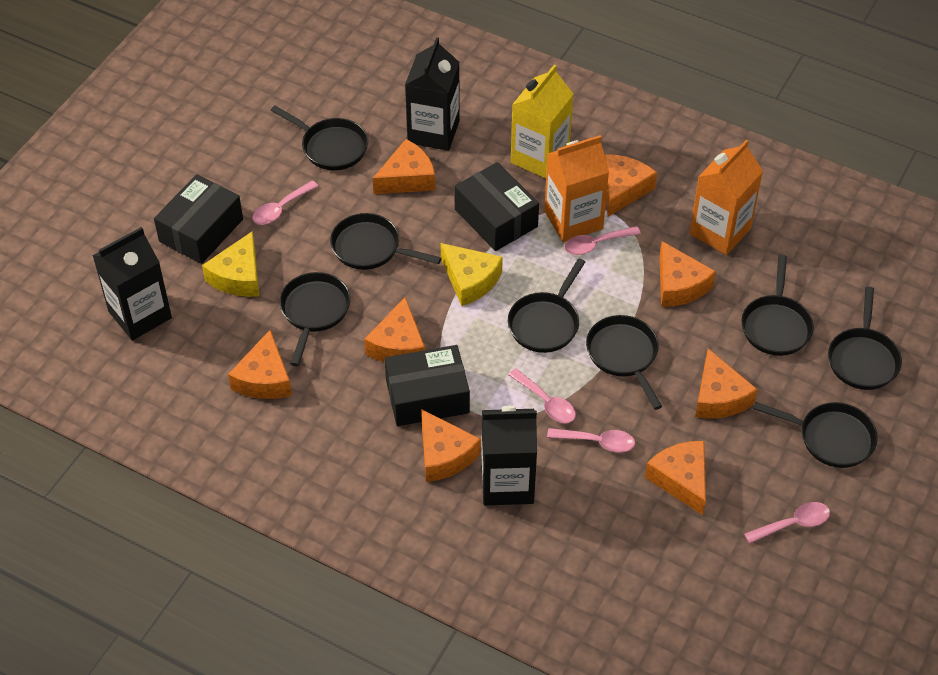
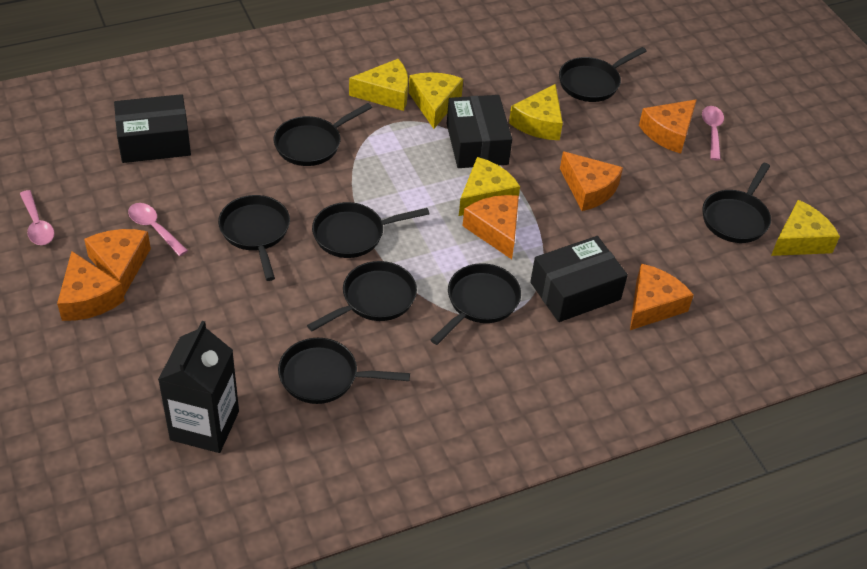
black carton: 3 -> 1
orange carton: 2 -> 0
orange cheese: 8 -> 6
pink spoon: 5 -> 3
yellow carton: 1 -> 0
yellow cheese: 2 -> 5

